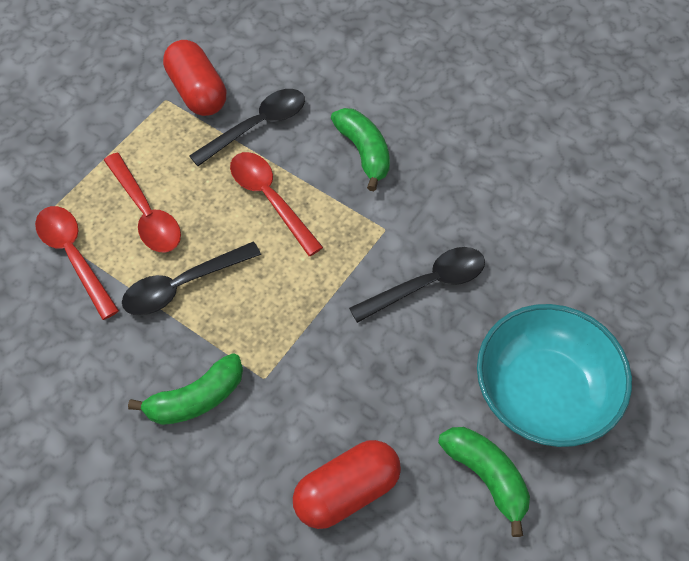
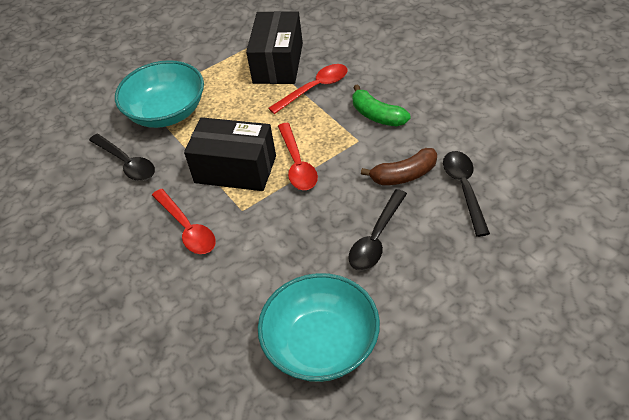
black box: 0 -> 2
brown banana: 0 -> 1
green banana: 3 -> 1
red capsule: 2 -> 0
turquoise bowl: 1 -> 2

